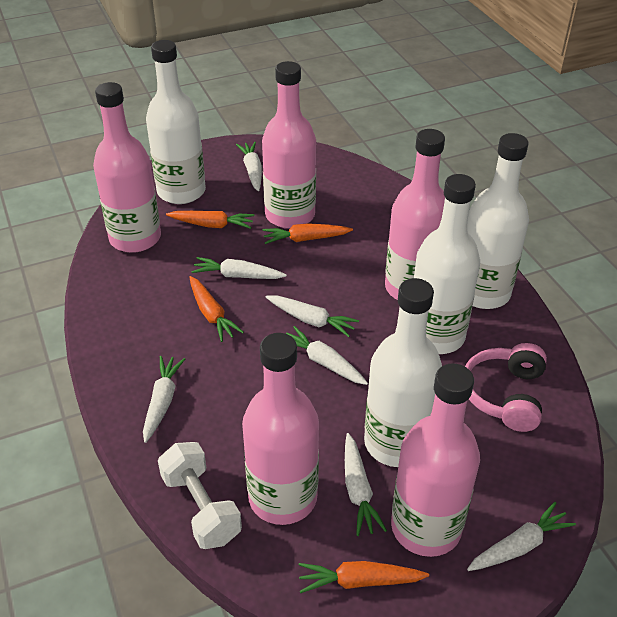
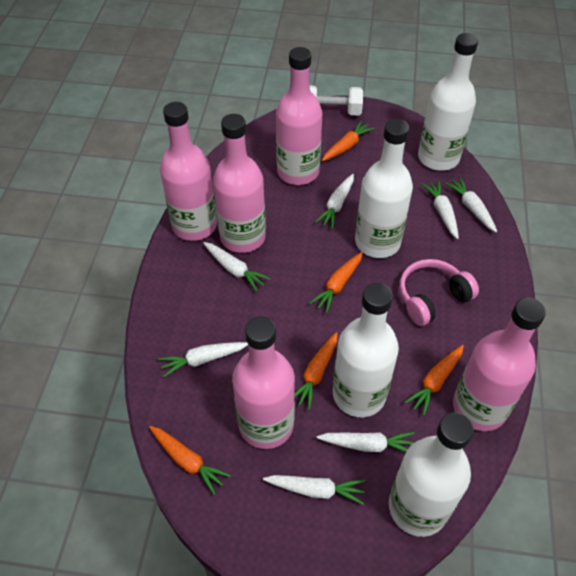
orange carrot: 4 -> 5

